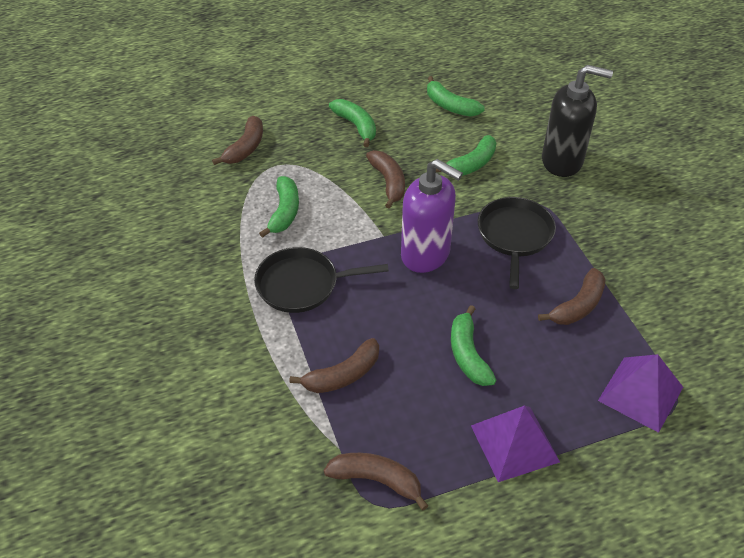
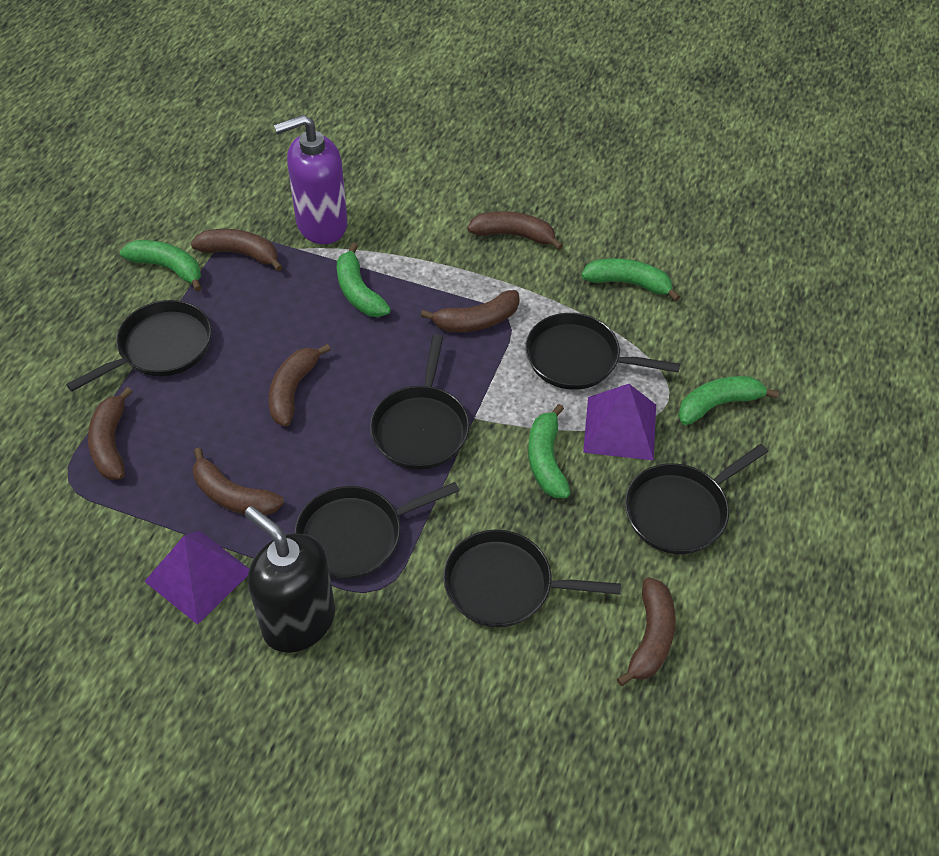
black pan: 2 -> 6
brown banana: 5 -> 7

